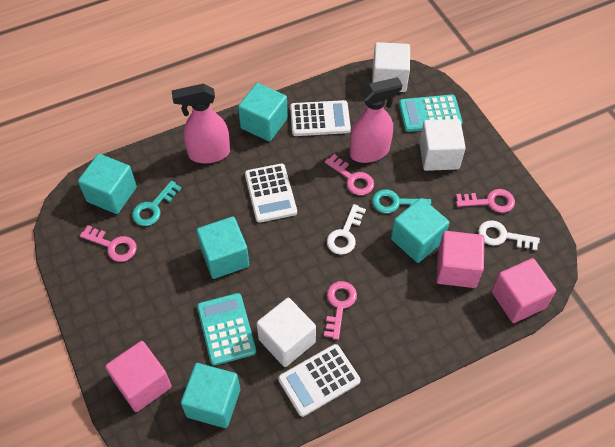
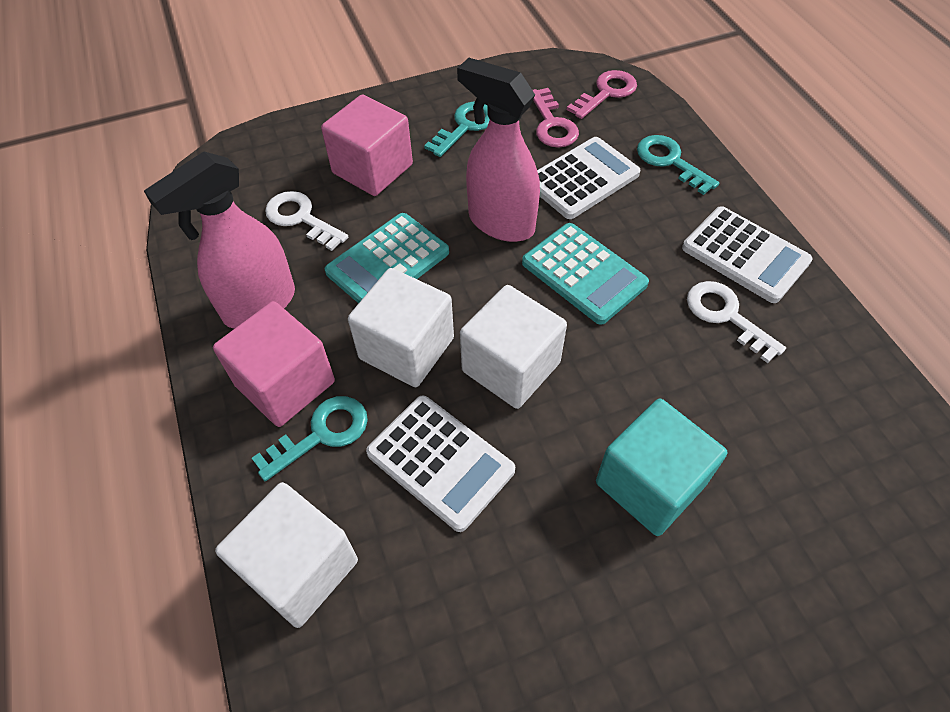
pink cube: 3 -> 2
pink key: 4 -> 2
turquoise cube: 5 -> 1
turquoise key: 2 -> 3

